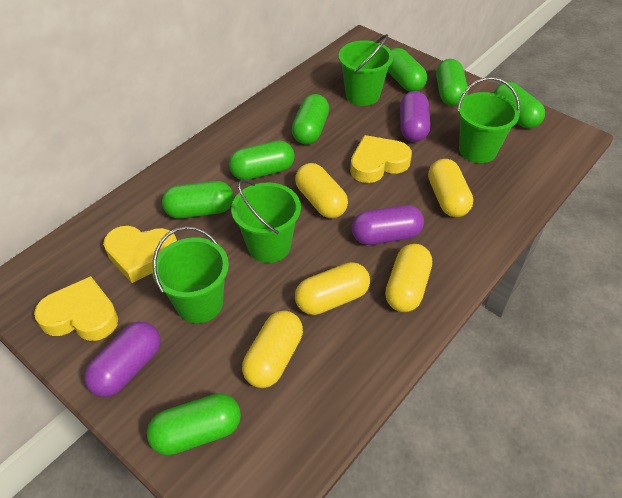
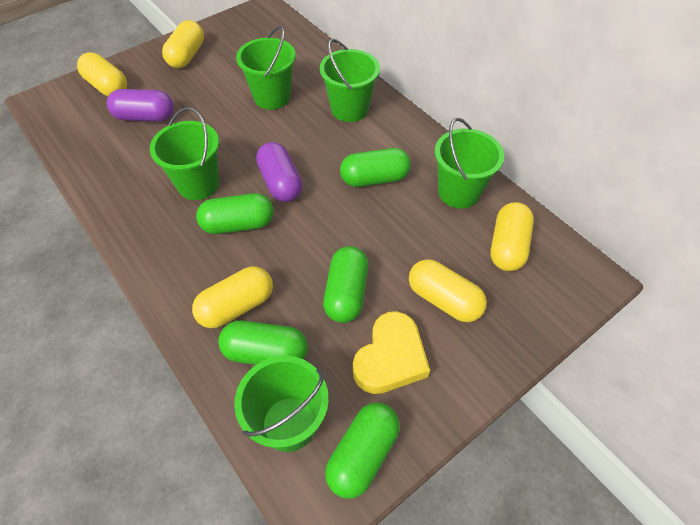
green bucket: 4 -> 5
green capsule: 7 -> 5
purple capsule: 3 -> 2
yellow heart: 3 -> 1

